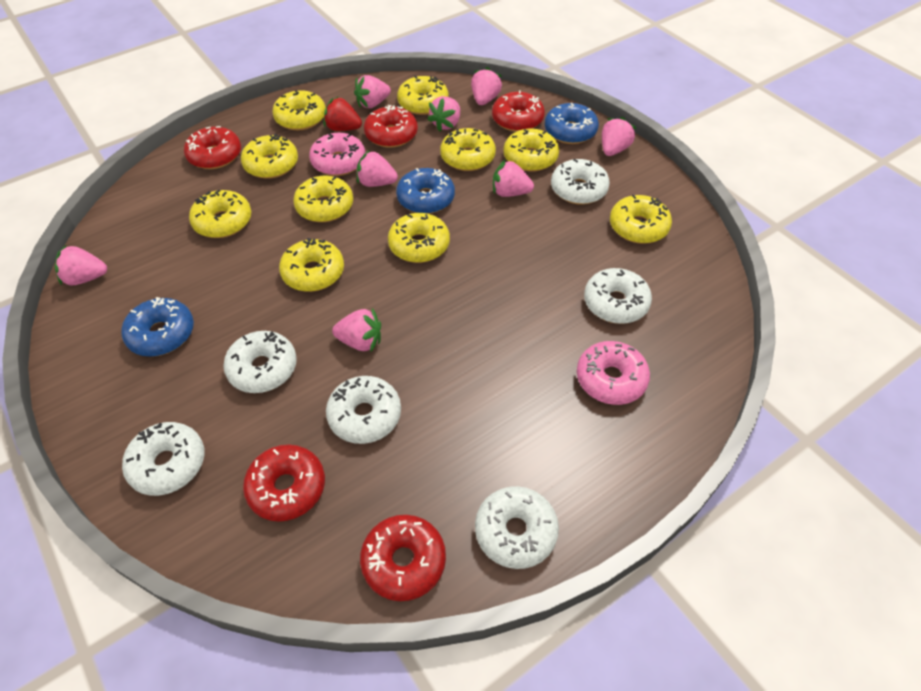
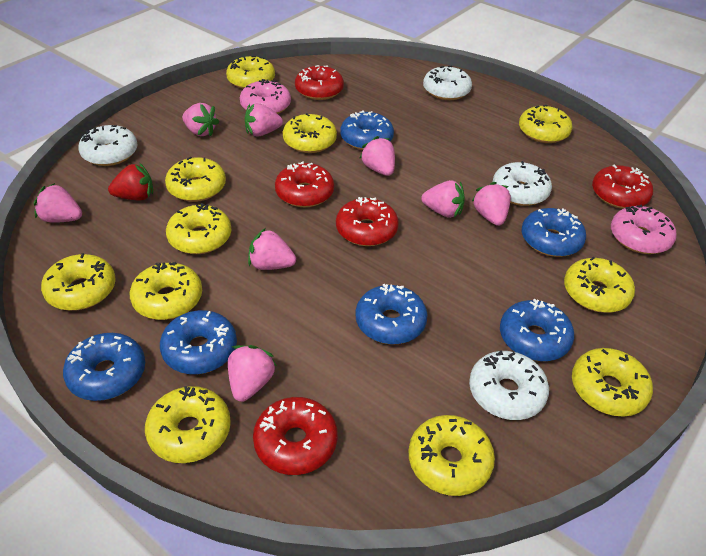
blue donut: 3 -> 6
white donut: 6 -> 4
yellow donut: 10 -> 11

